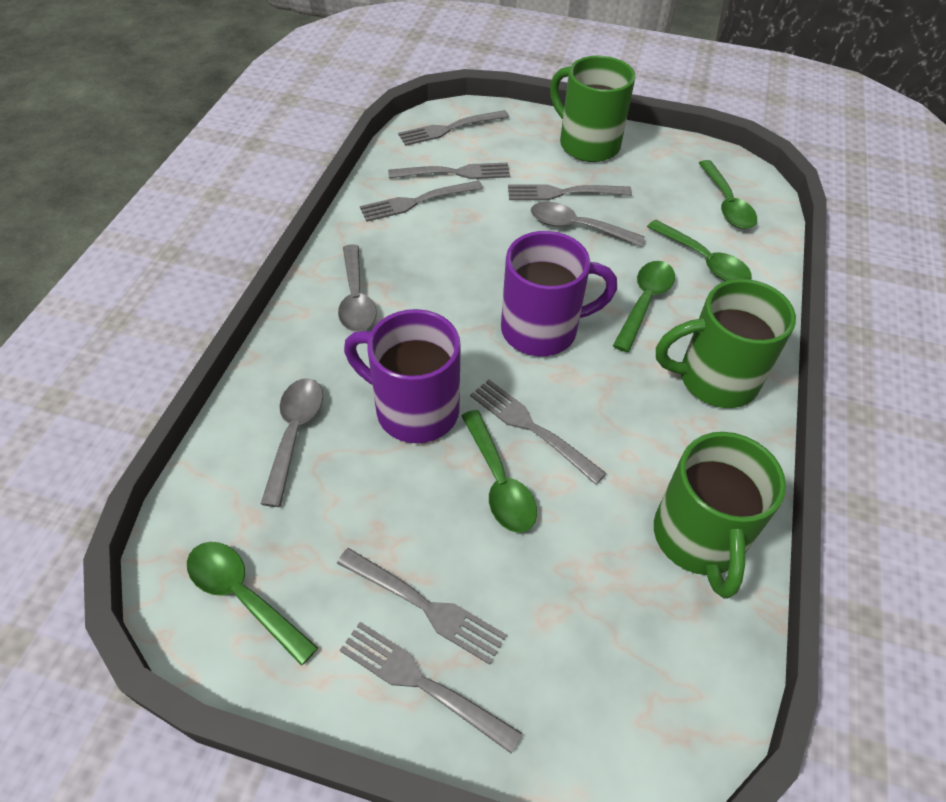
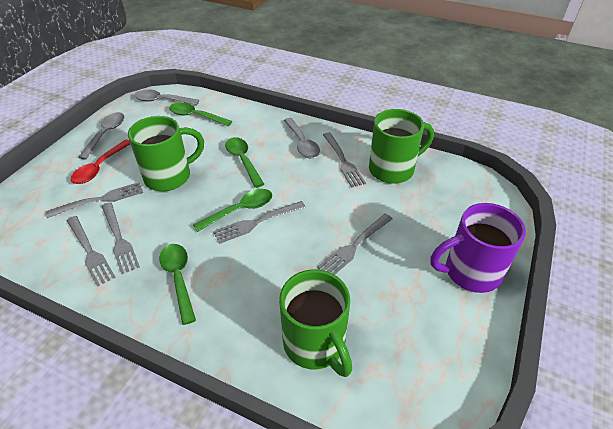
green spoon: 5 -> 4
grey fork: 7 -> 6
purple mug: 2 -> 1
red spoon: 0 -> 1

